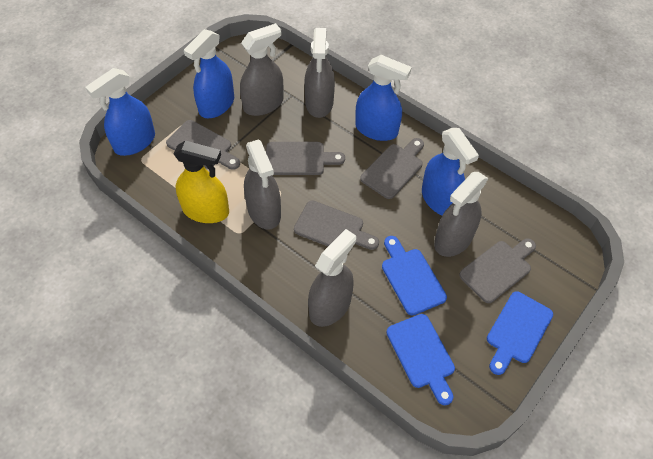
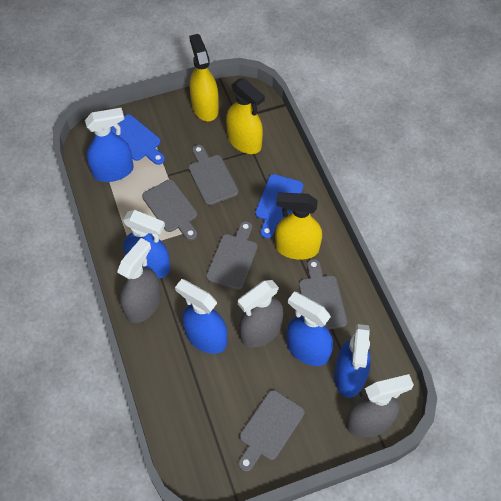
blue cutting board: 3 -> 2
blue spray bottle: 4 -> 5
grey spray bottle: 5 -> 3
yellow spray bottle: 1 -> 3

